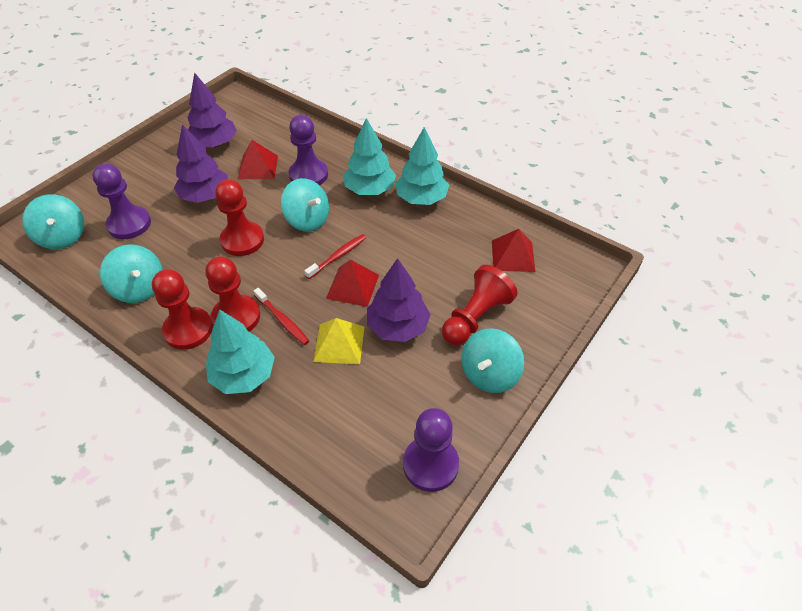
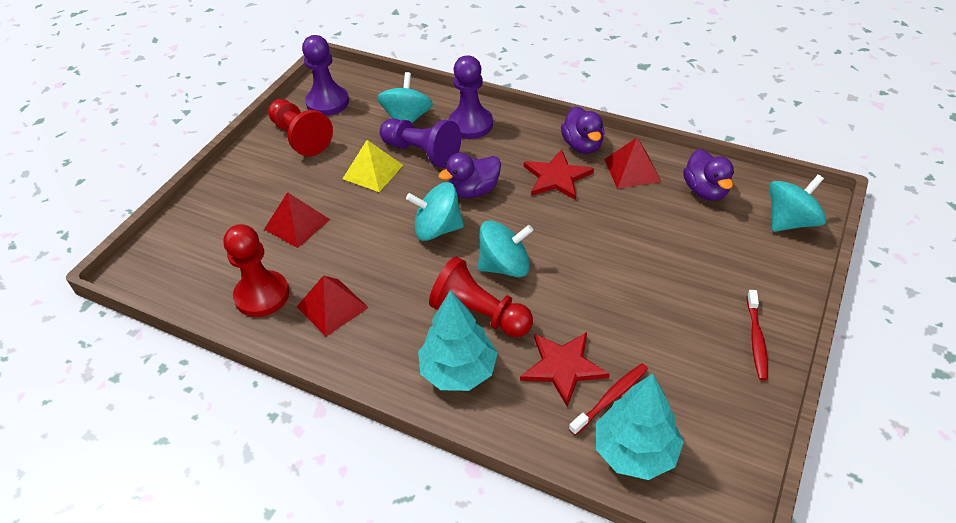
purple duck: 0 -> 3
purple tree: 3 -> 0
red pawn: 4 -> 3
red star: 0 -> 2
turquoise tree: 3 -> 2

